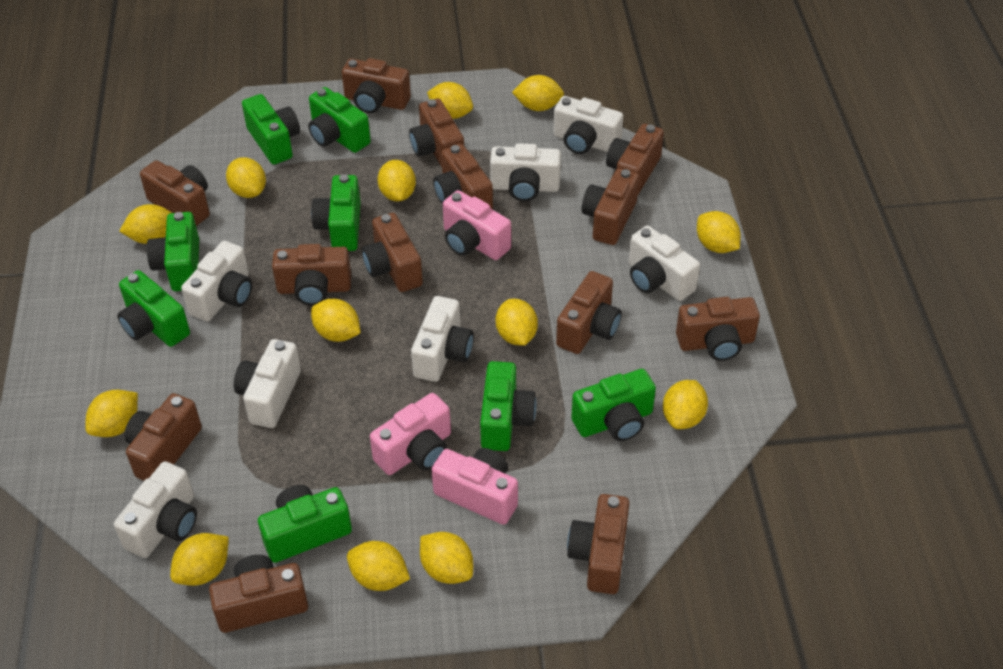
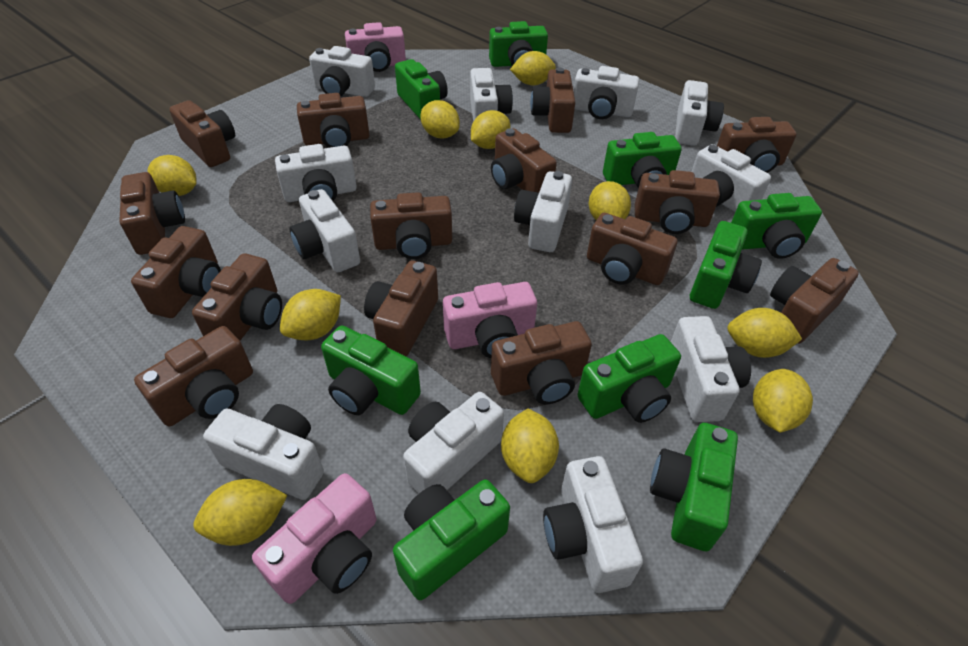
brown camera: 13 -> 15
green camera: 8 -> 9
white camera: 7 -> 12
yellow lemon: 13 -> 10

